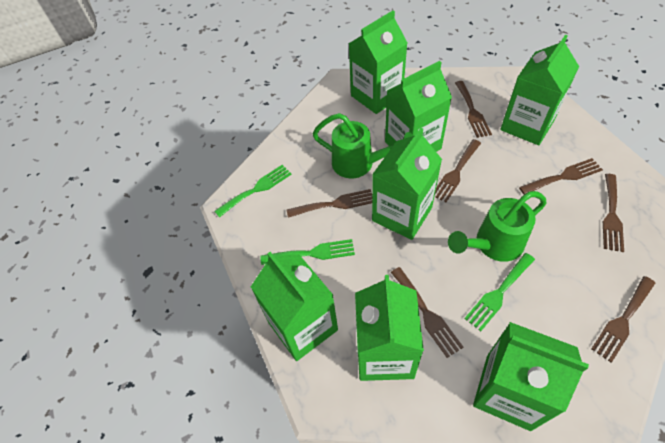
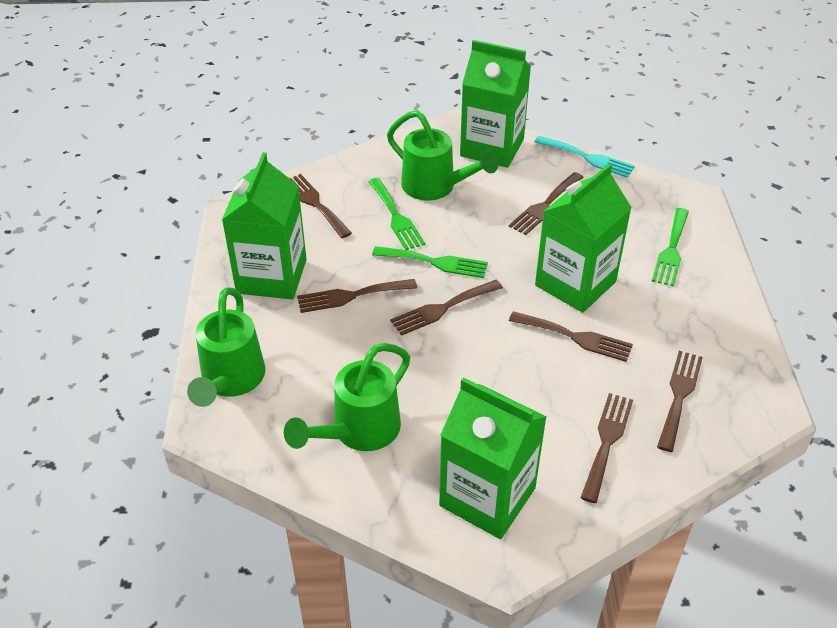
green carton: 7 -> 4
green watering can: 2 -> 3
turquoise fork: 0 -> 1

